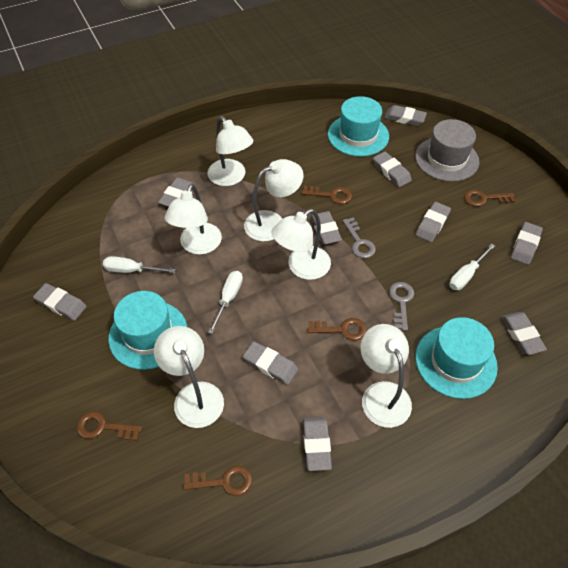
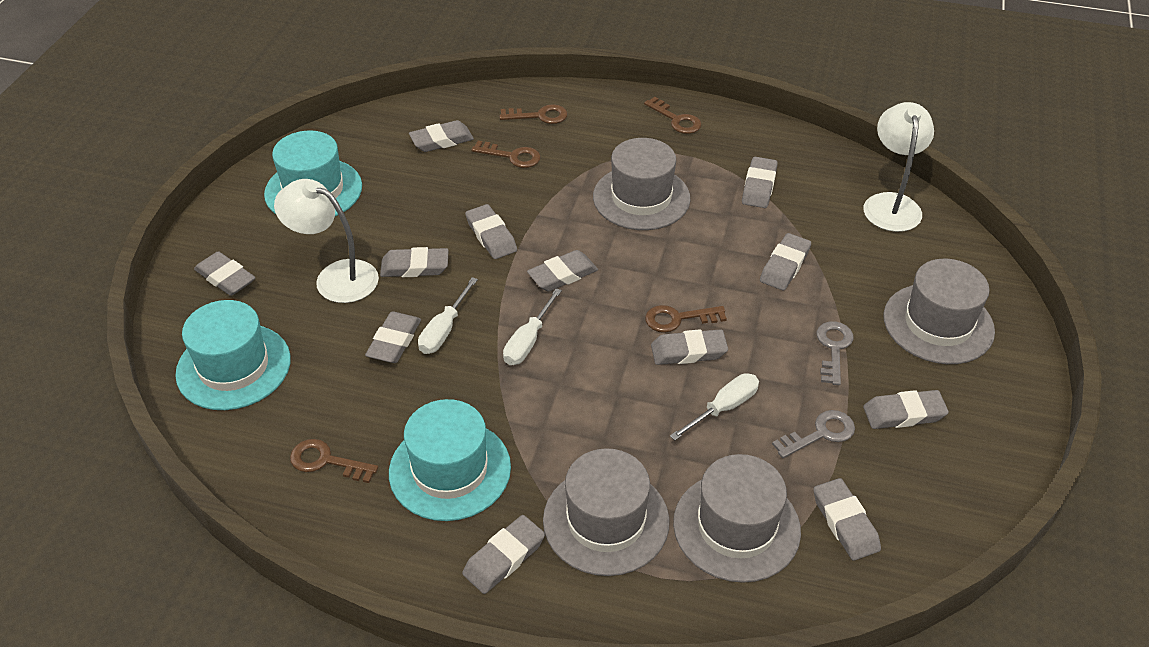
grey eraser: 10 -> 12
grey hat: 1 -> 4
white lamp: 6 -> 2

